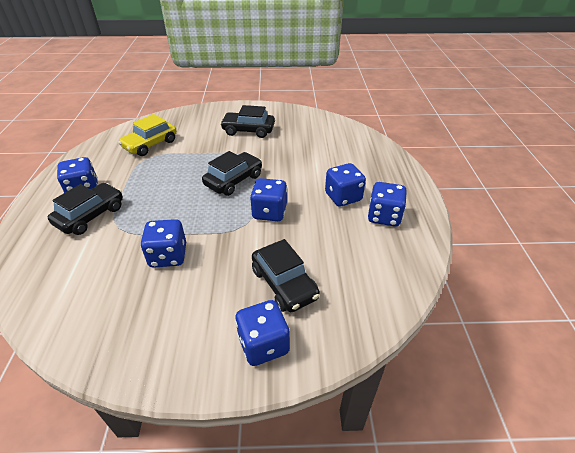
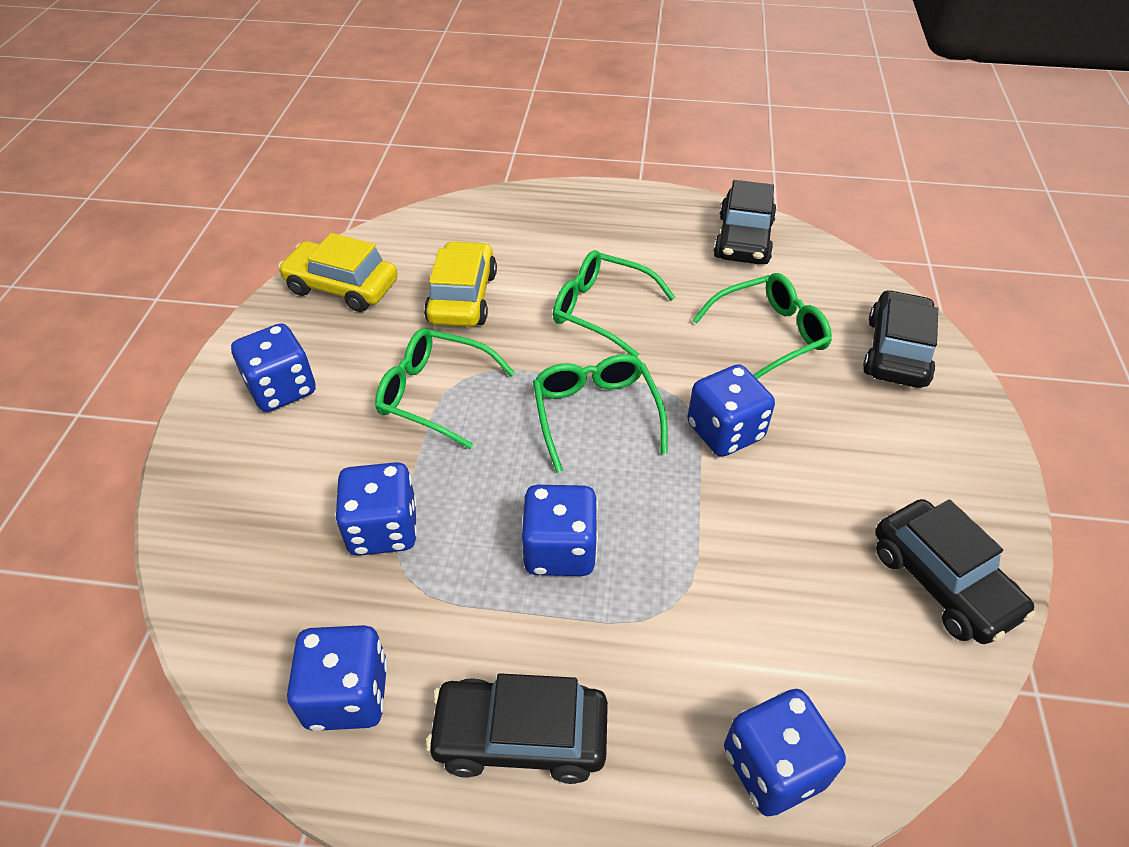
green glasses: 0 -> 4
yellow car: 1 -> 2

